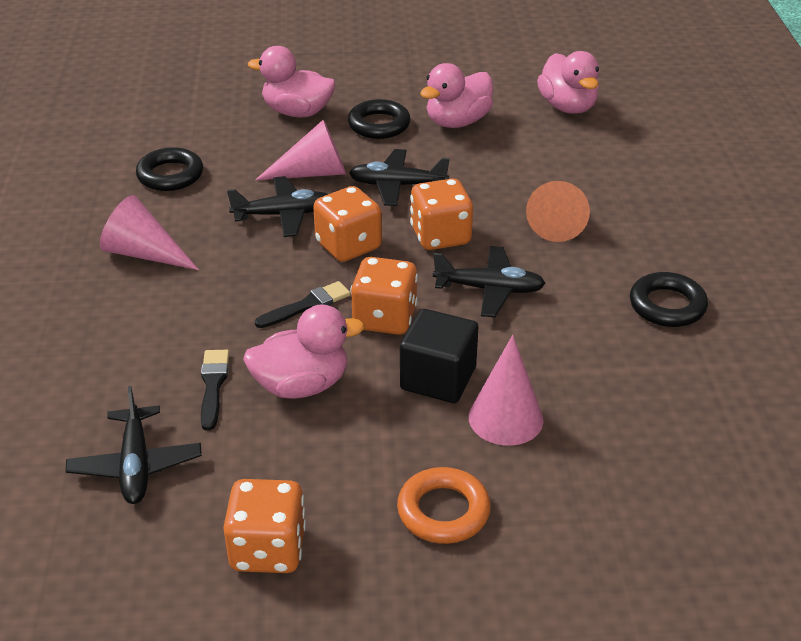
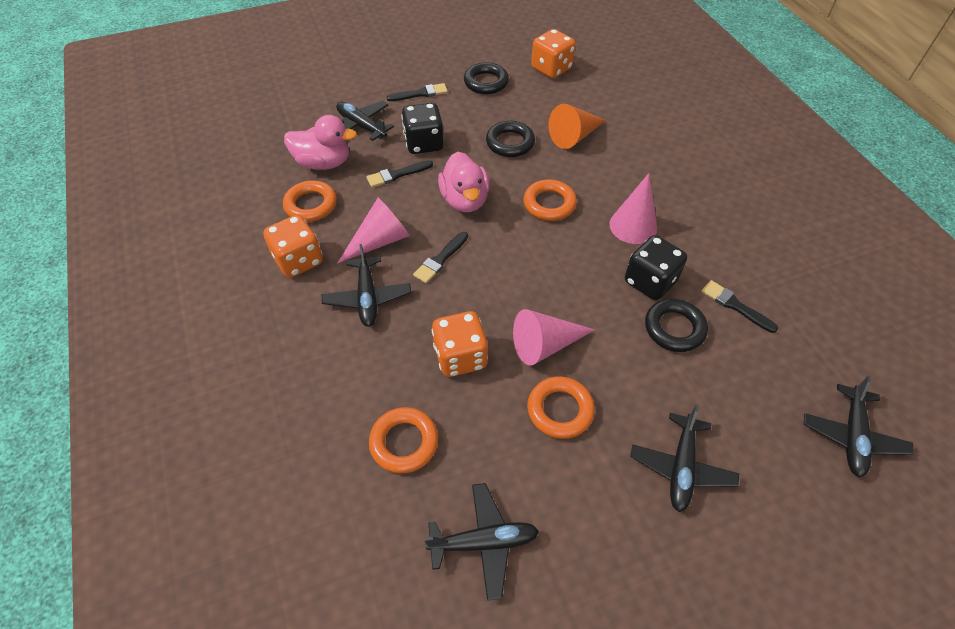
black brush: 2 -> 4
black cube: 1 -> 0
black dice: 0 -> 2
black plane: 4 -> 5
orange dice: 4 -> 3
orange ring: 1 -> 4
pink duck: 4 -> 2

